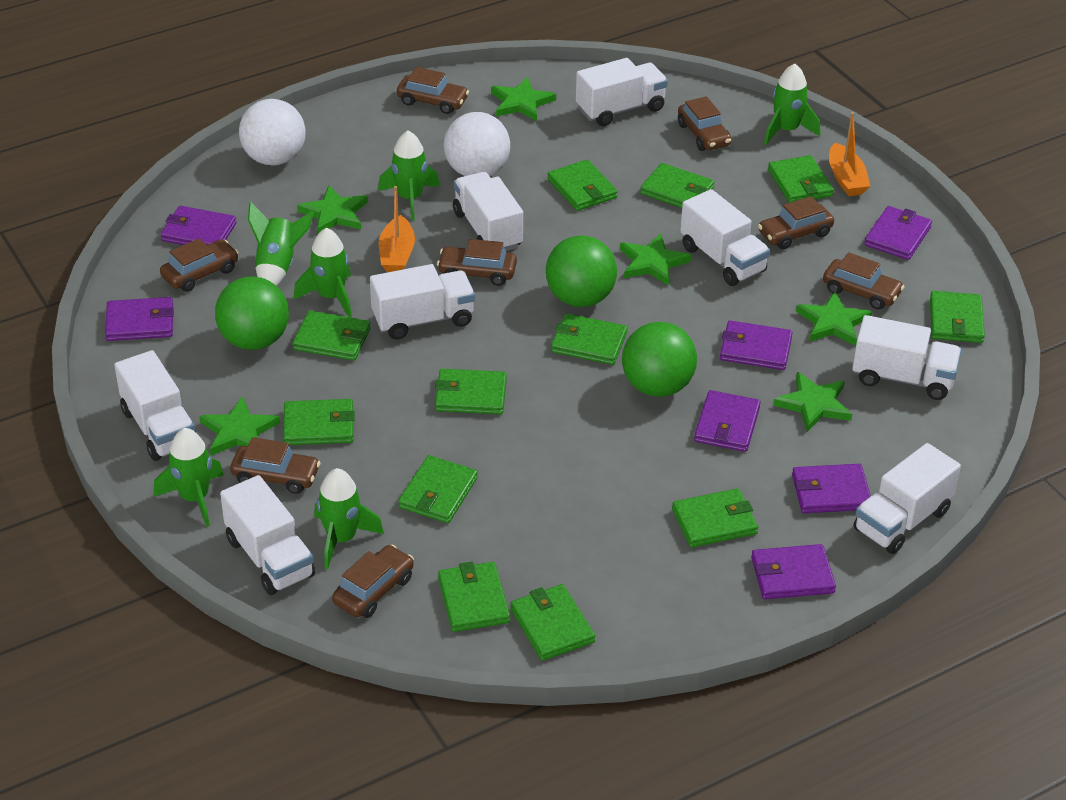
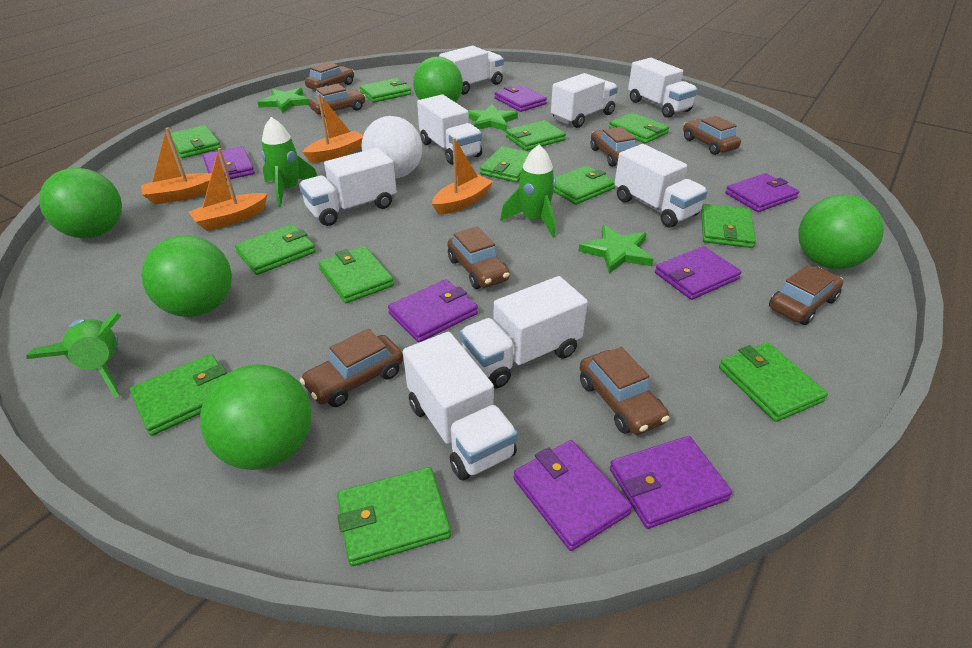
green ball: 3 -> 5
green rocket: 6 -> 3
green star: 6 -> 3
orange boat: 2 -> 4
white ball: 2 -> 1

